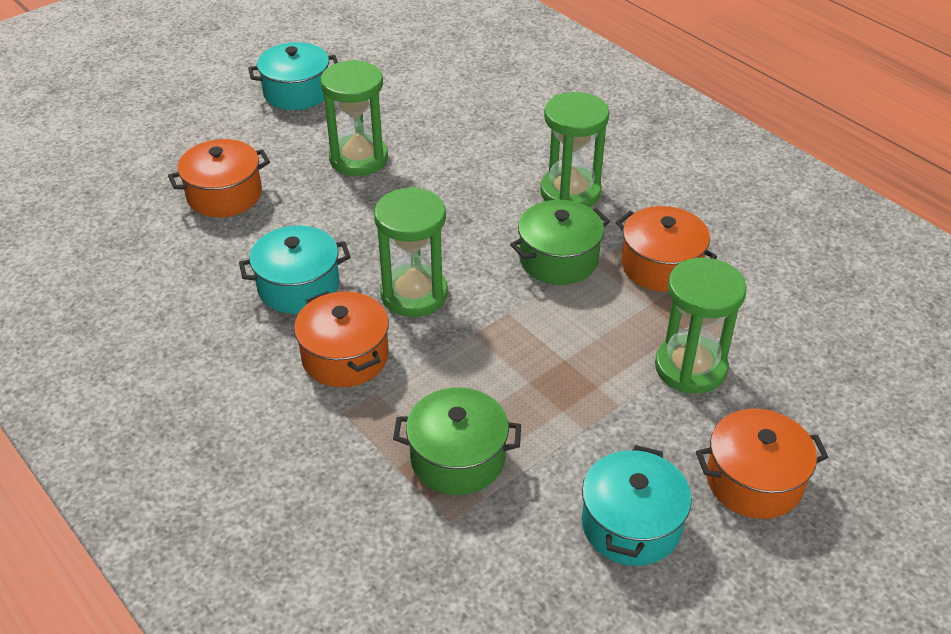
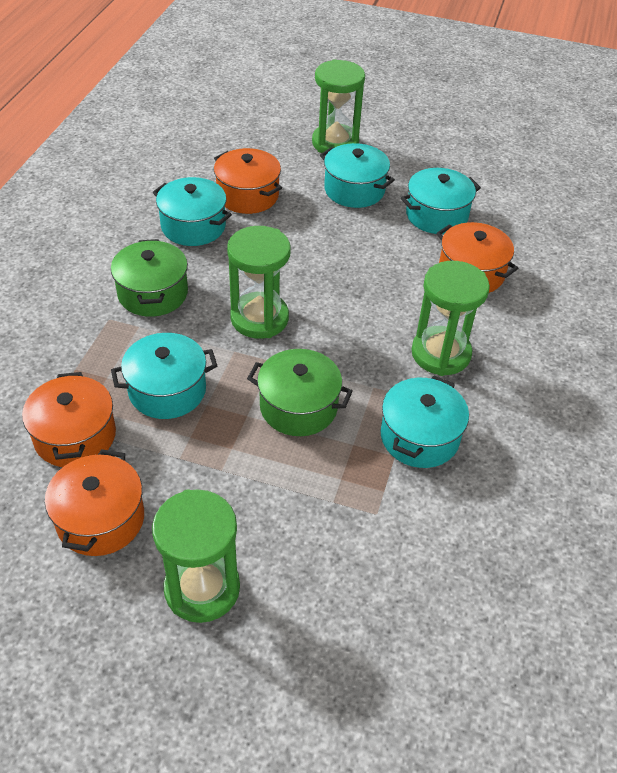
turquoise pot: 3 -> 5

